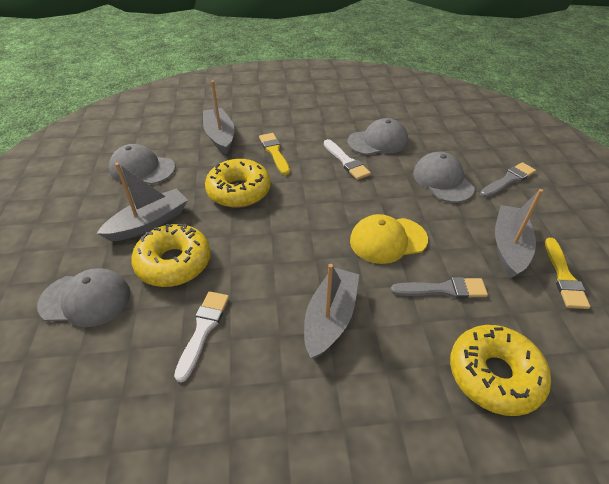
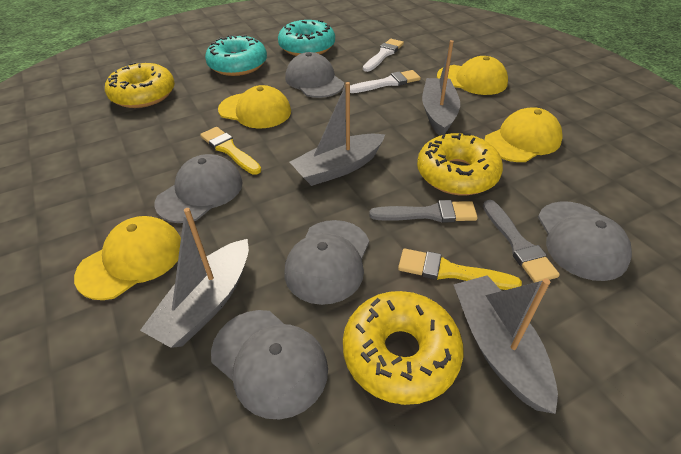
grey cap: 4 -> 5
turquoise donut: 0 -> 2
yellow cap: 1 -> 4

